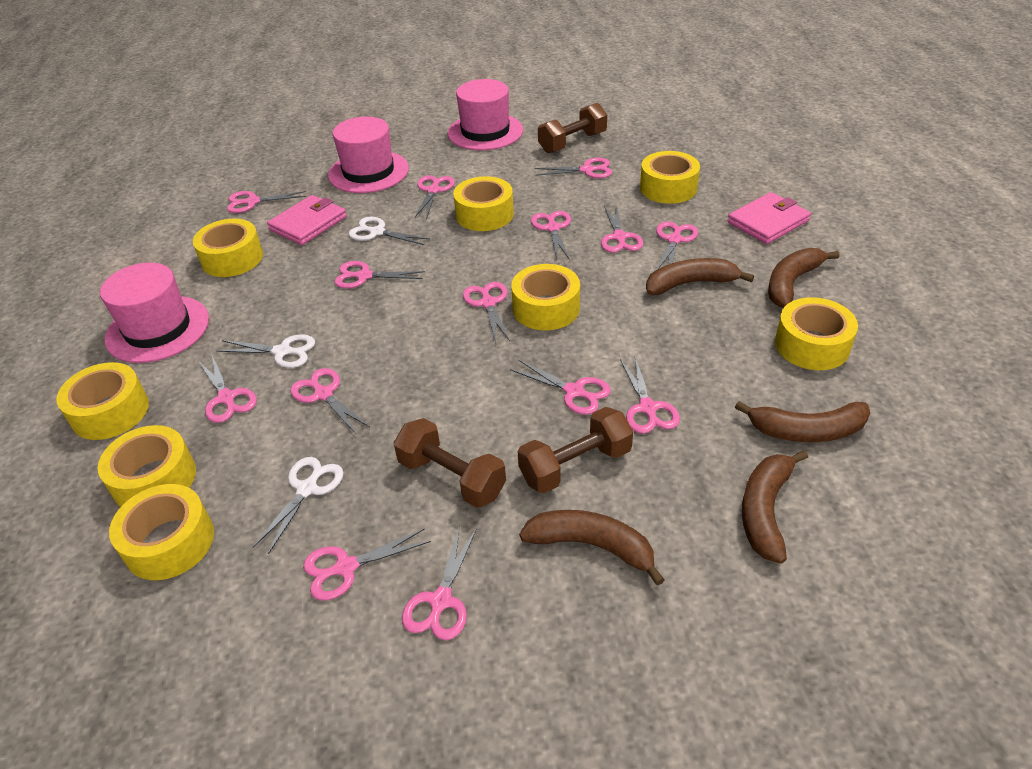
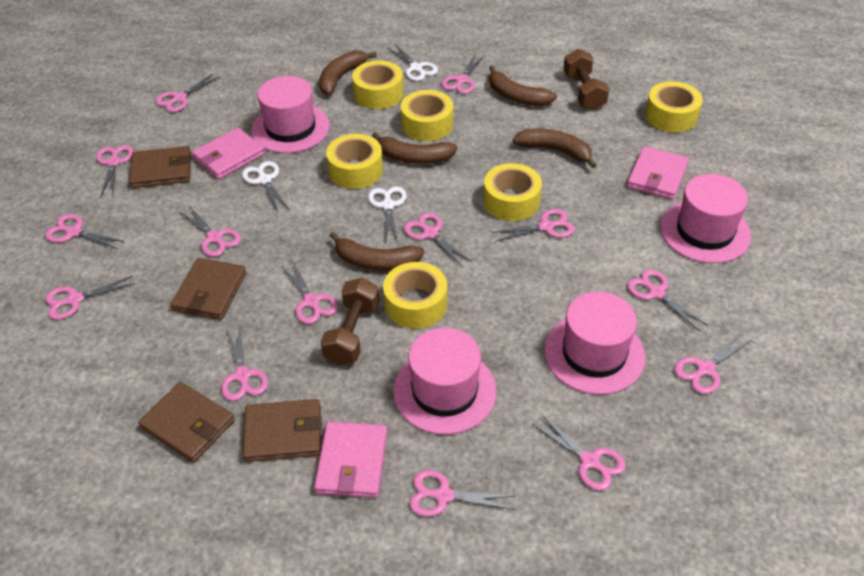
brown dumbbell: 3 -> 2
brown wallet: 0 -> 4
pink hat: 3 -> 4
pink wallet: 2 -> 3
yellow tape: 8 -> 6

